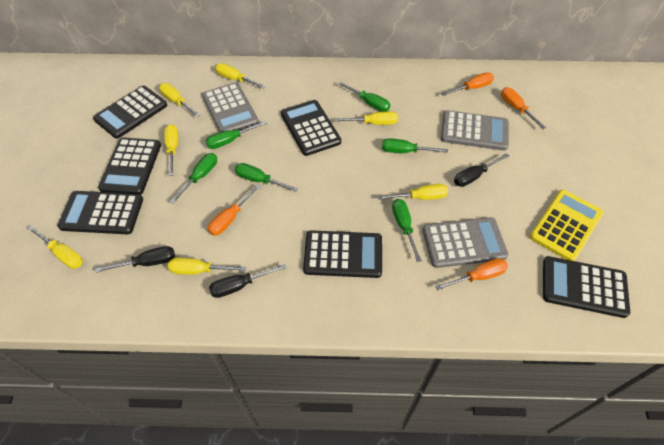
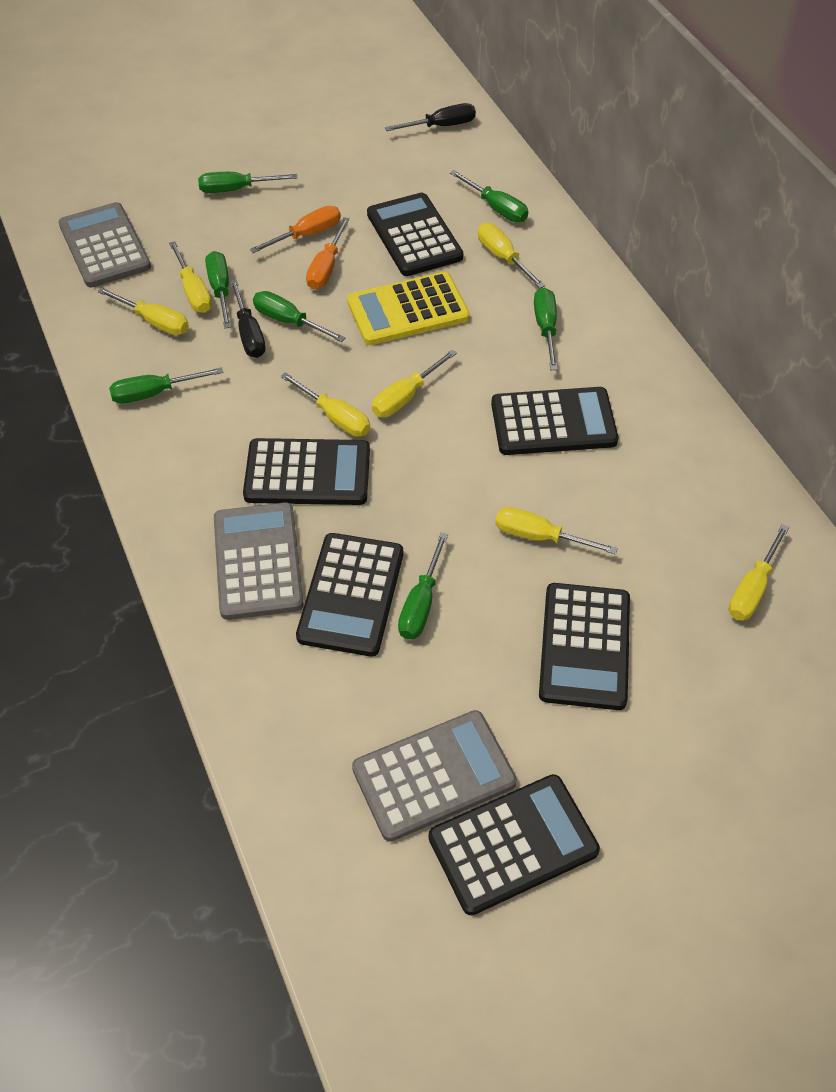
black screwdriver: 3 -> 2
green screwdriver: 6 -> 7
orange screwdriver: 4 -> 2

